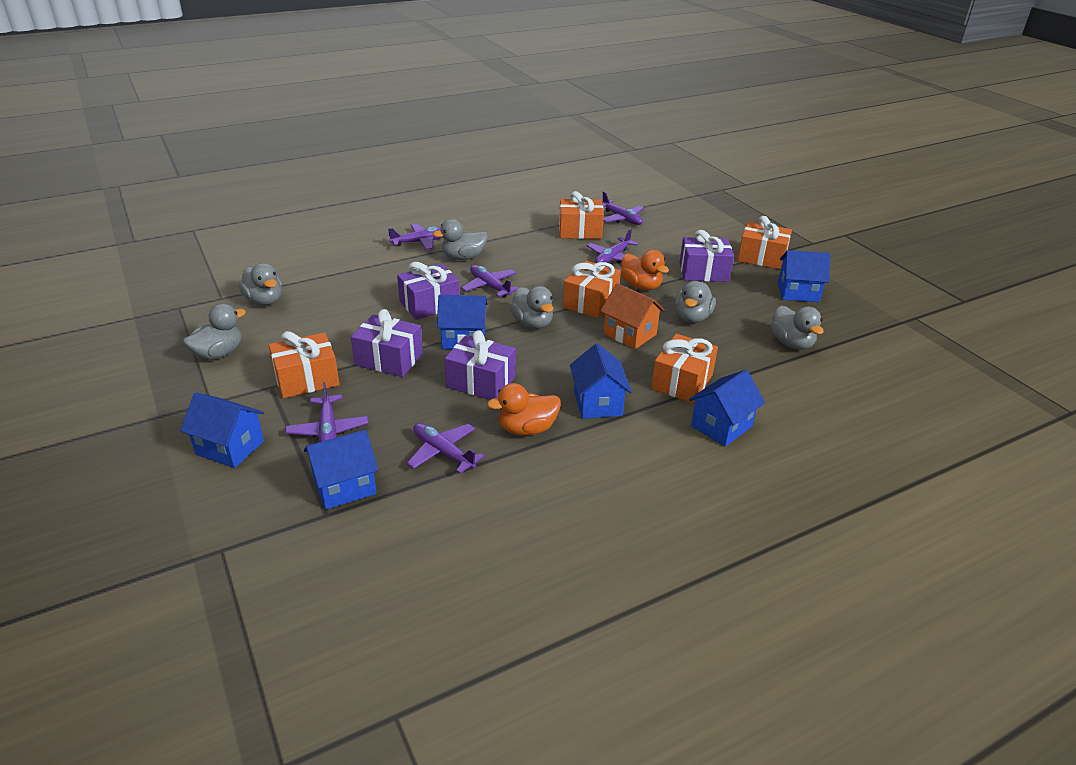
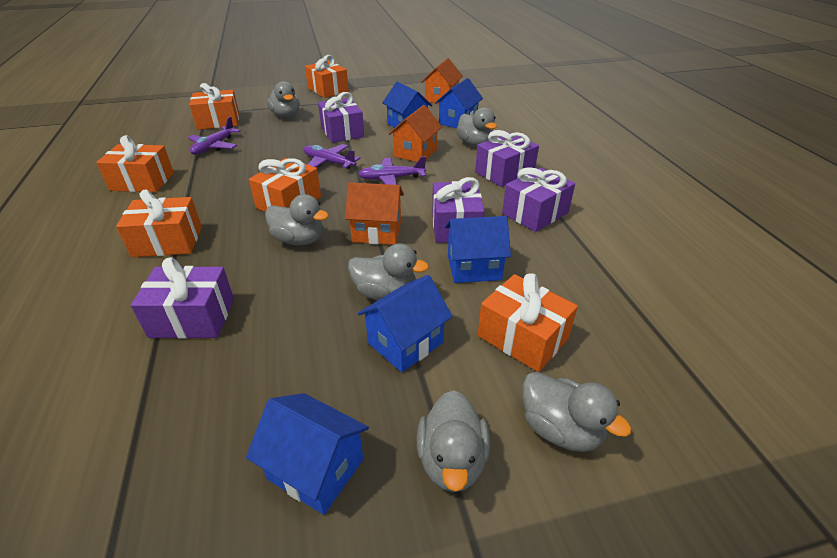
blue house: 6 -> 5
orange duck: 2 -> 0
orange gift: 5 -> 6
orange house: 1 -> 3
purple gift: 4 -> 5
purple plane: 6 -> 3

